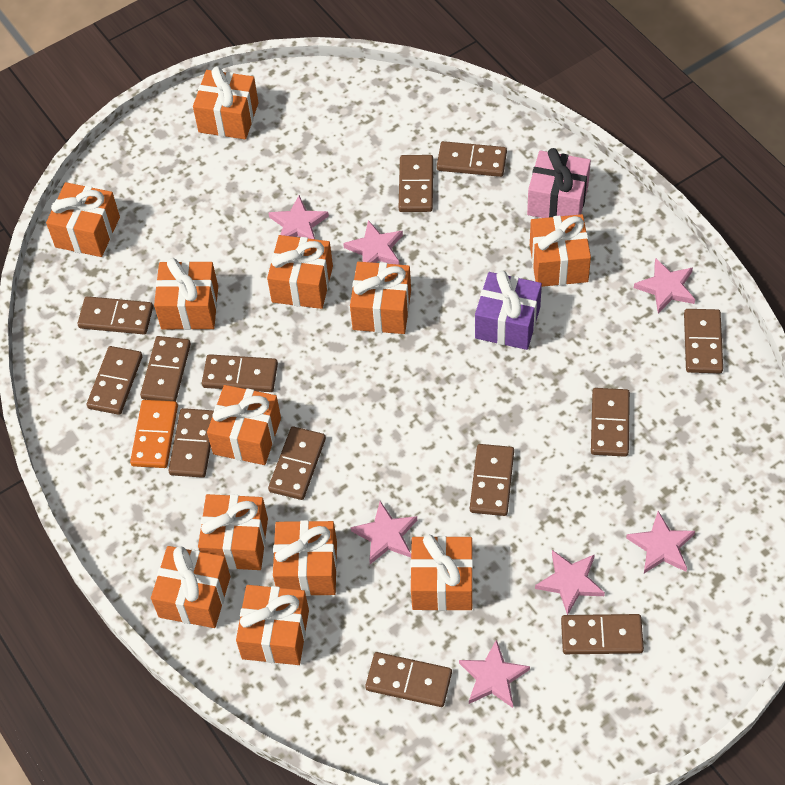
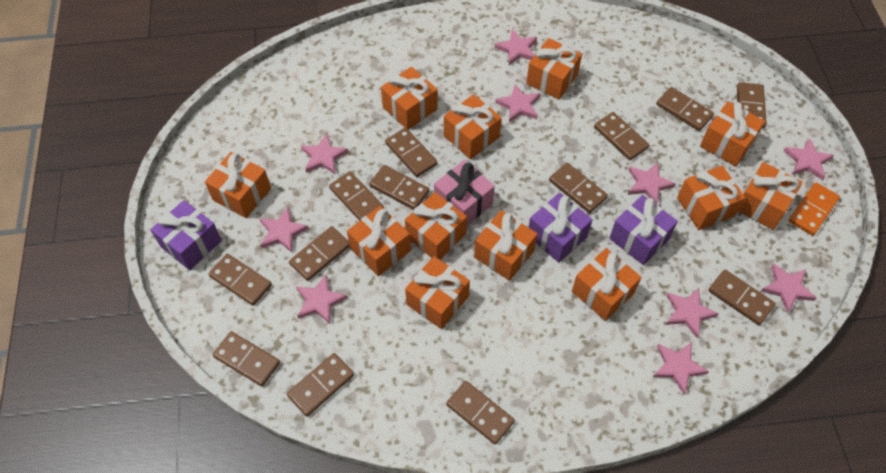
pink star: 7 -> 10
purple gift: 1 -> 3

